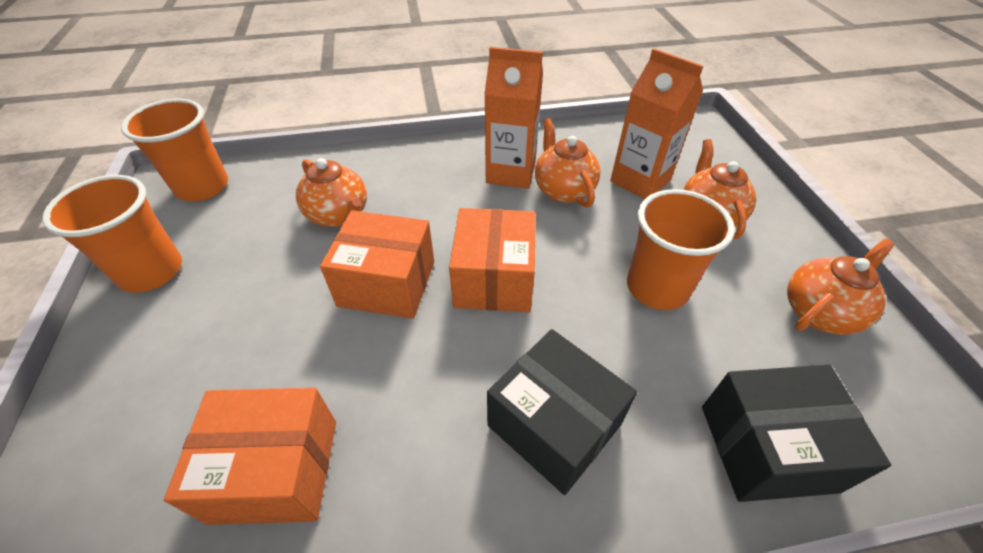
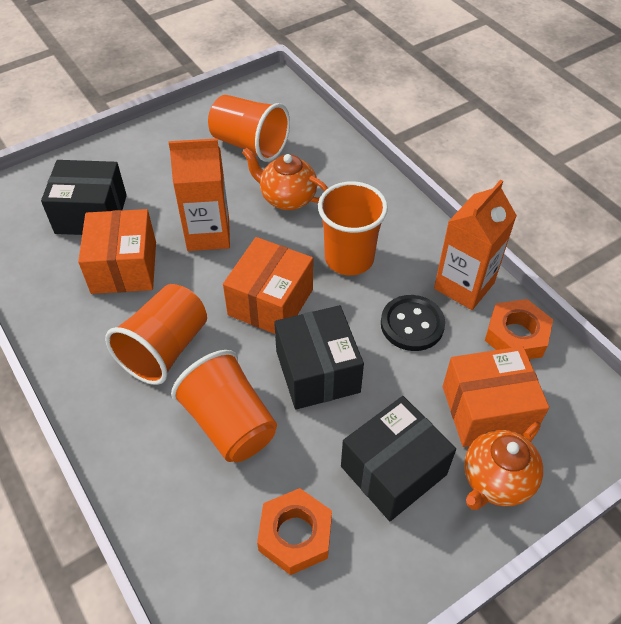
black box: 2 -> 3
black button: 0 -> 1
orange cup: 3 -> 4
orange nut: 0 -> 2
orange teapot: 4 -> 2

